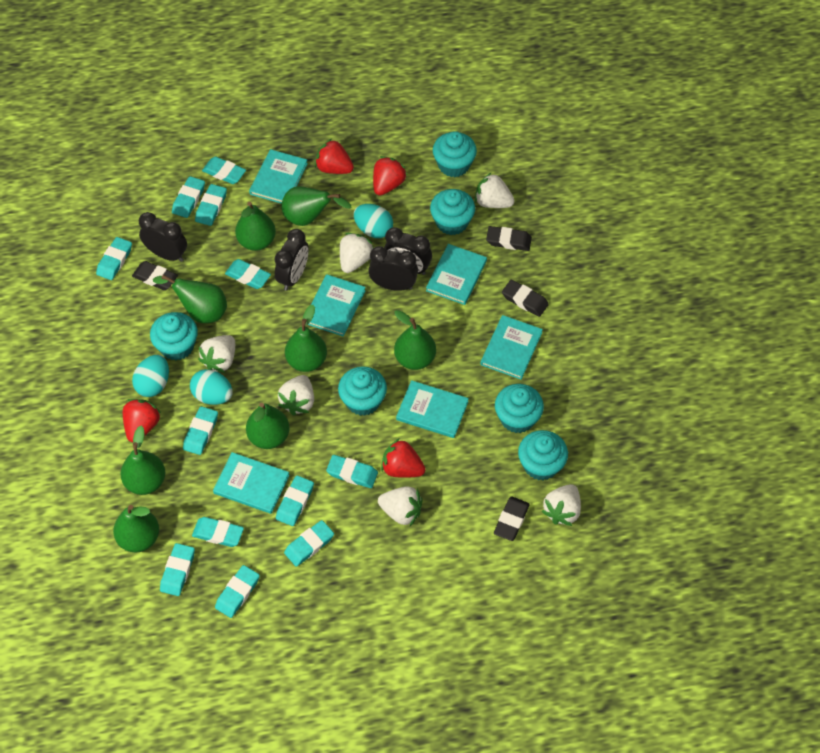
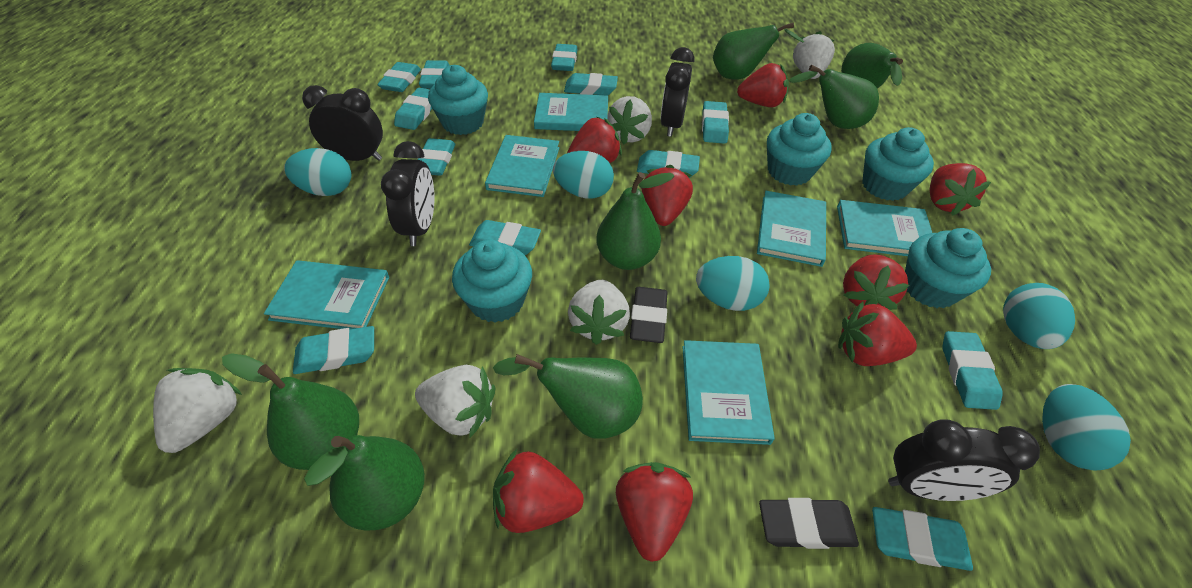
black eraser: 4 -> 2
green pear: 8 -> 7
red strawberry: 4 -> 8
turquoise cupcake: 6 -> 5
turquoise egg: 3 -> 5
white strawberry: 6 -> 5

